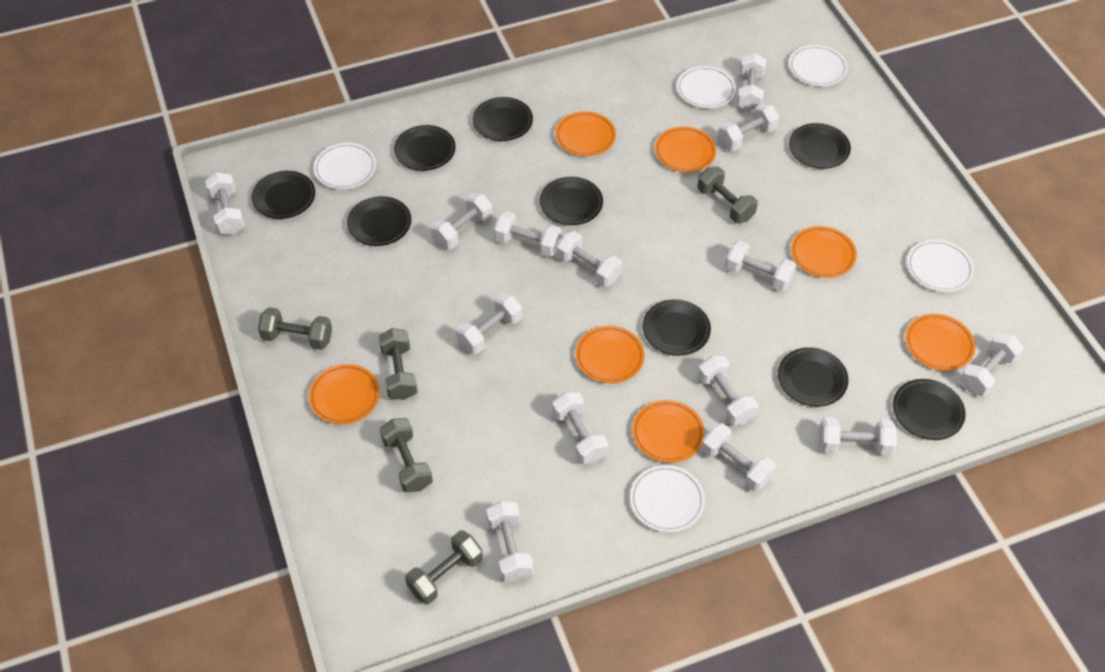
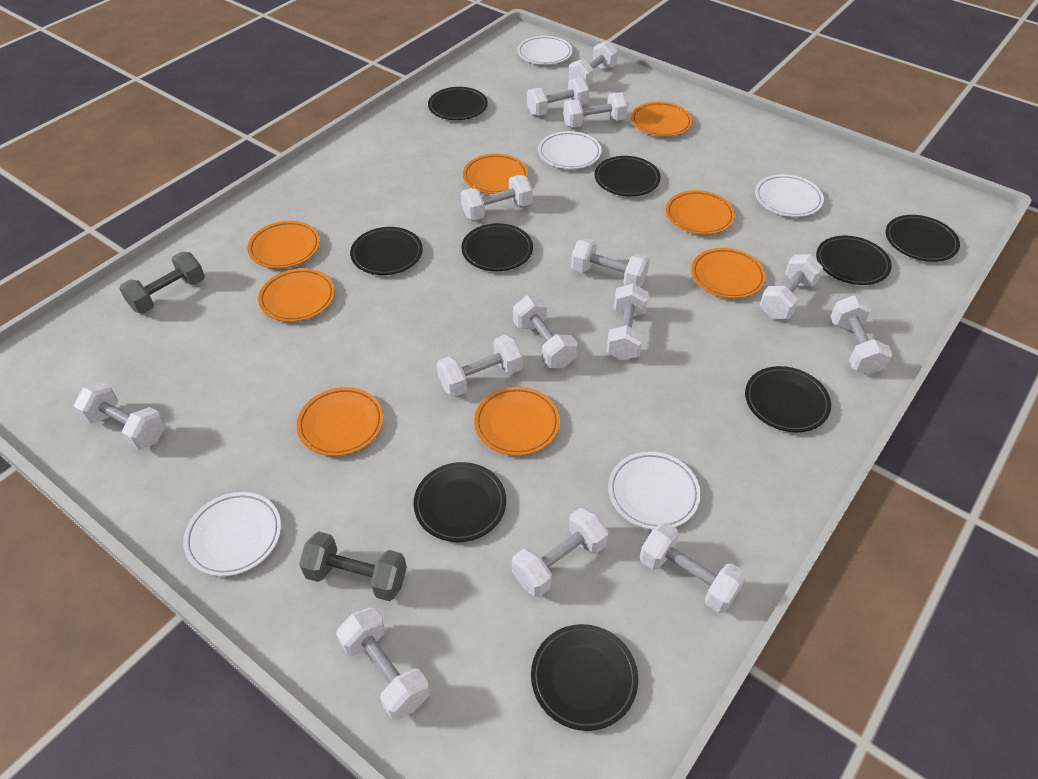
grey dumbbell: 5 -> 2
orange plate: 7 -> 8

